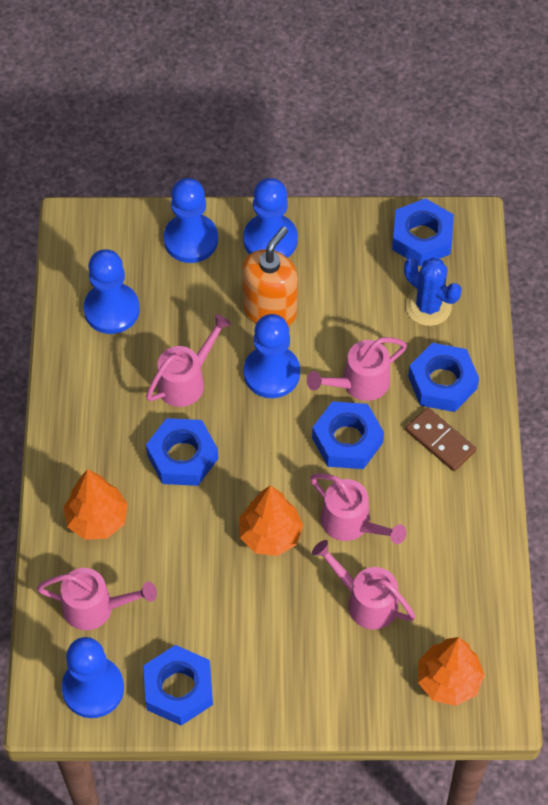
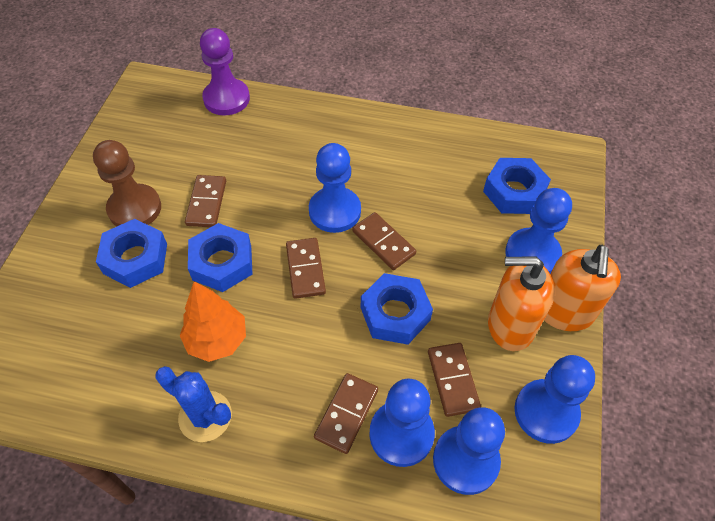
blue nut: 5 -> 4
brown domino: 1 -> 5
brown pawn: 0 -> 1
orange soap dispenser: 1 -> 2
orange tree: 3 -> 1
pink watering can: 5 -> 0
purple pawn: 0 -> 1

